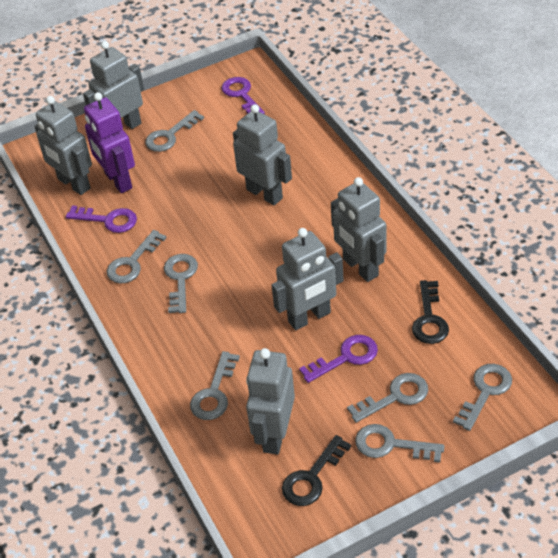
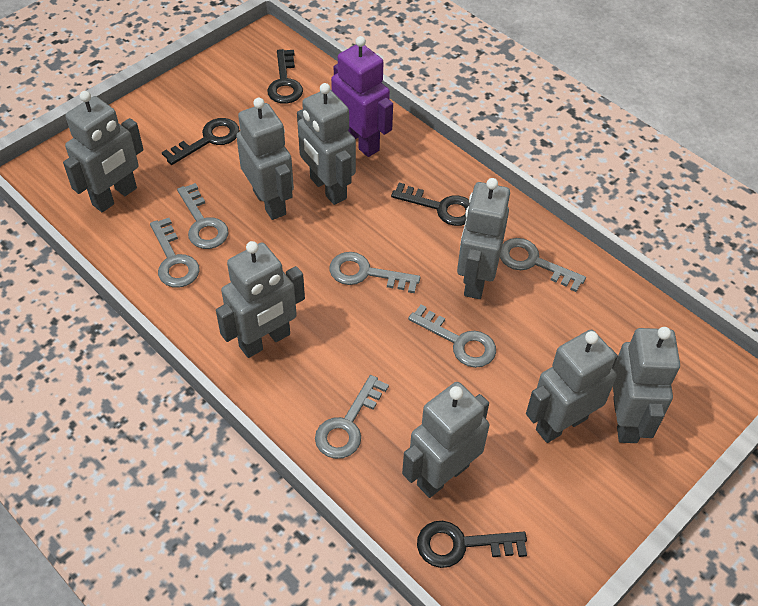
black key: 2 -> 4
grey key: 7 -> 6
grey robot: 6 -> 8
purple key: 3 -> 0

